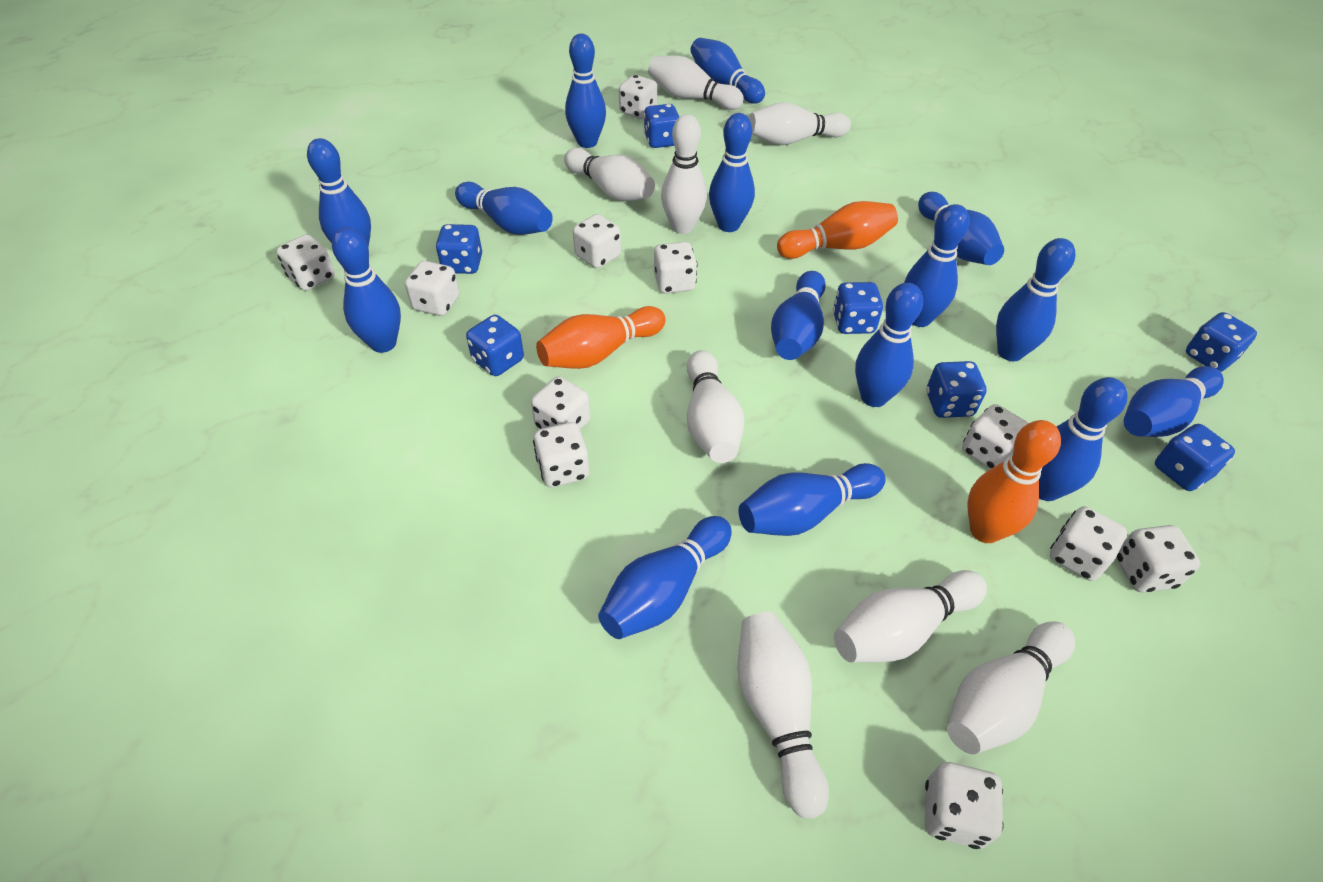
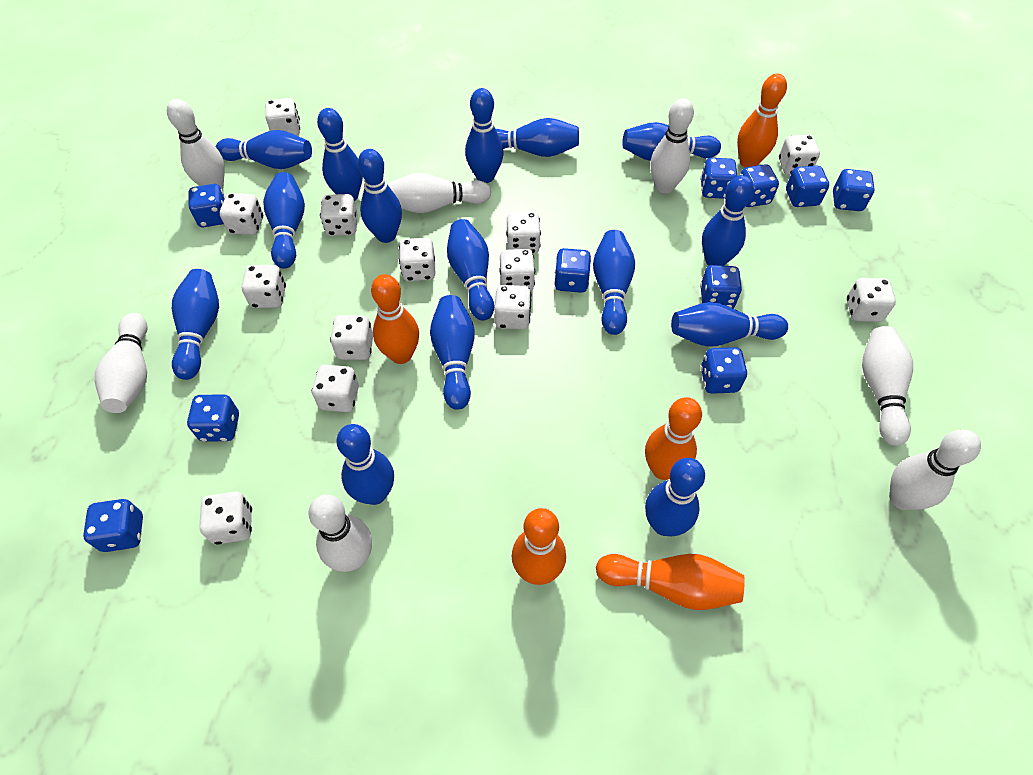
blue dice: 7 -> 10
orange bowling pin: 3 -> 5
white bowling pin: 8 -> 7
white dice: 11 -> 13

